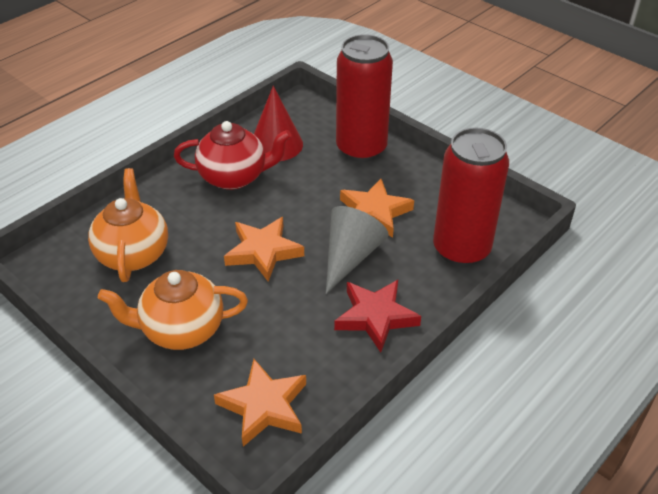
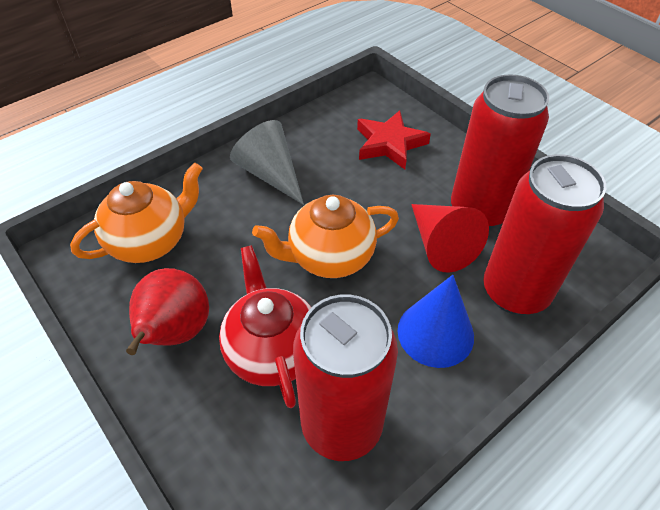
blue cone: 0 -> 1
orange star: 3 -> 0
red can: 2 -> 3
red pear: 0 -> 1

